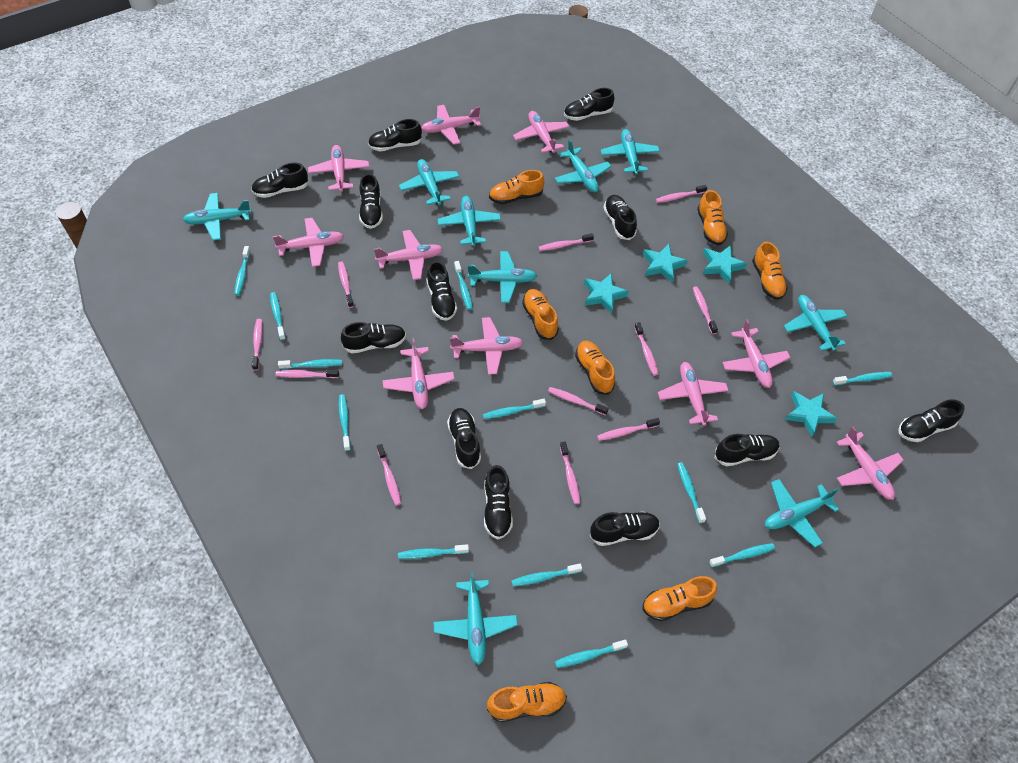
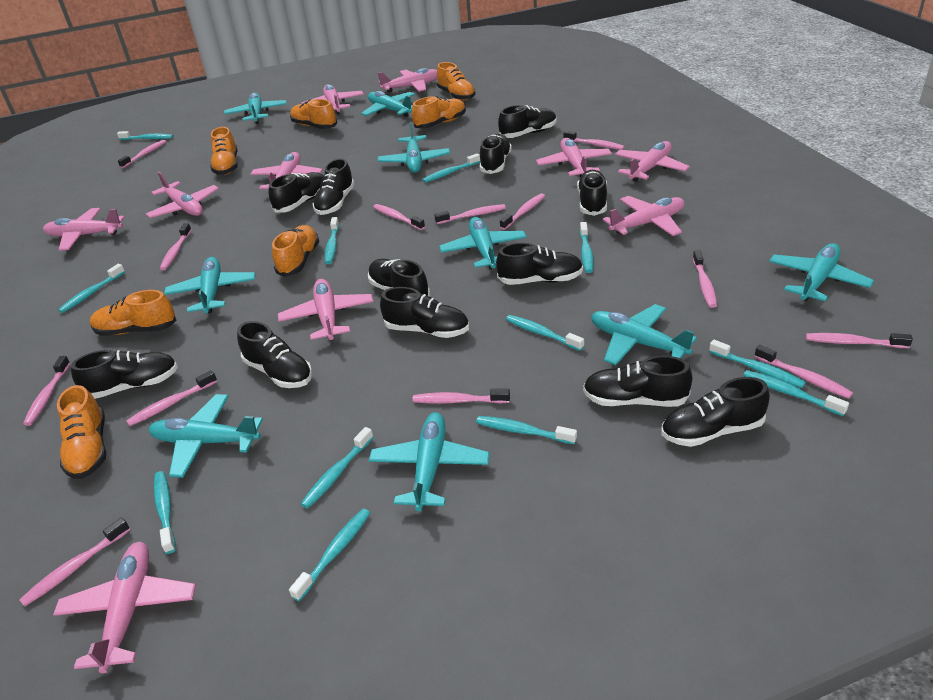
pink toothbrush: 11 -> 13
turquoise star: 4 -> 0

